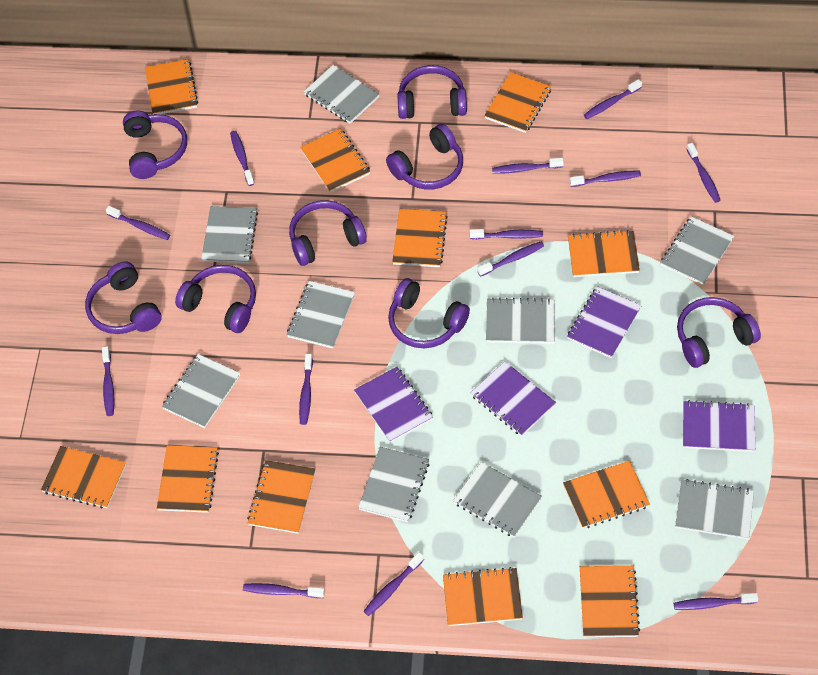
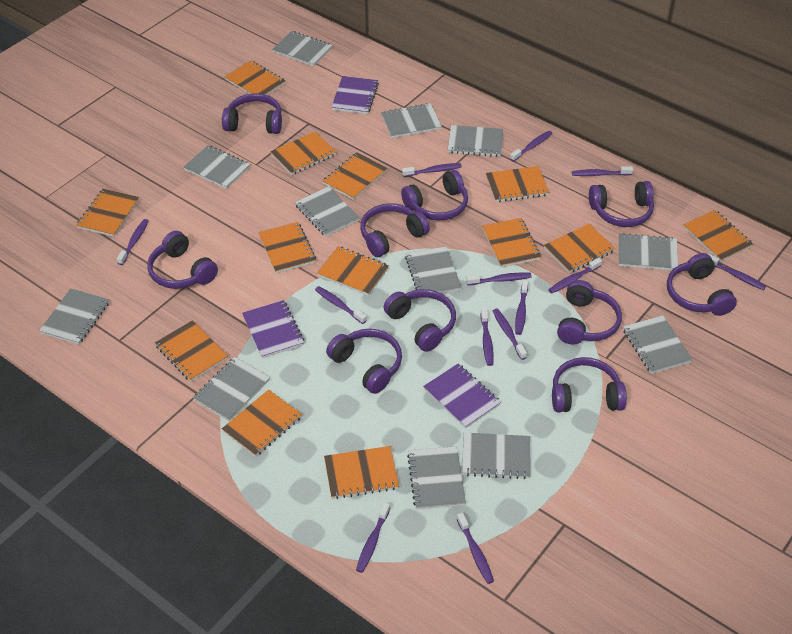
grey notebook: 9 -> 12
orange notebook: 11 -> 13
purple headphones: 8 -> 10
purple notebook: 4 -> 3

